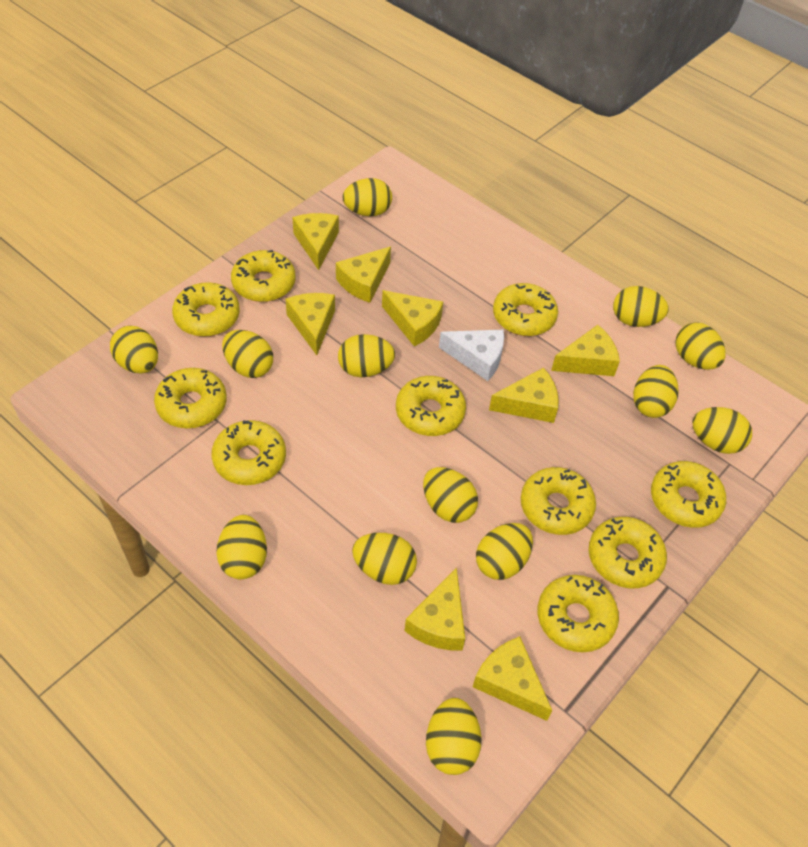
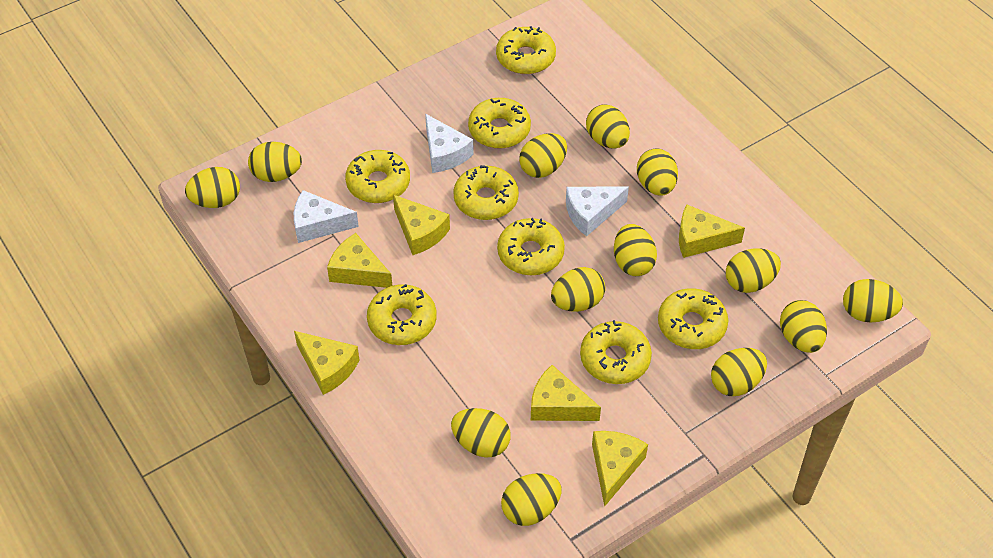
white cheese: 1 -> 3
yellow cheese: 8 -> 6
yellow donut: 10 -> 8

